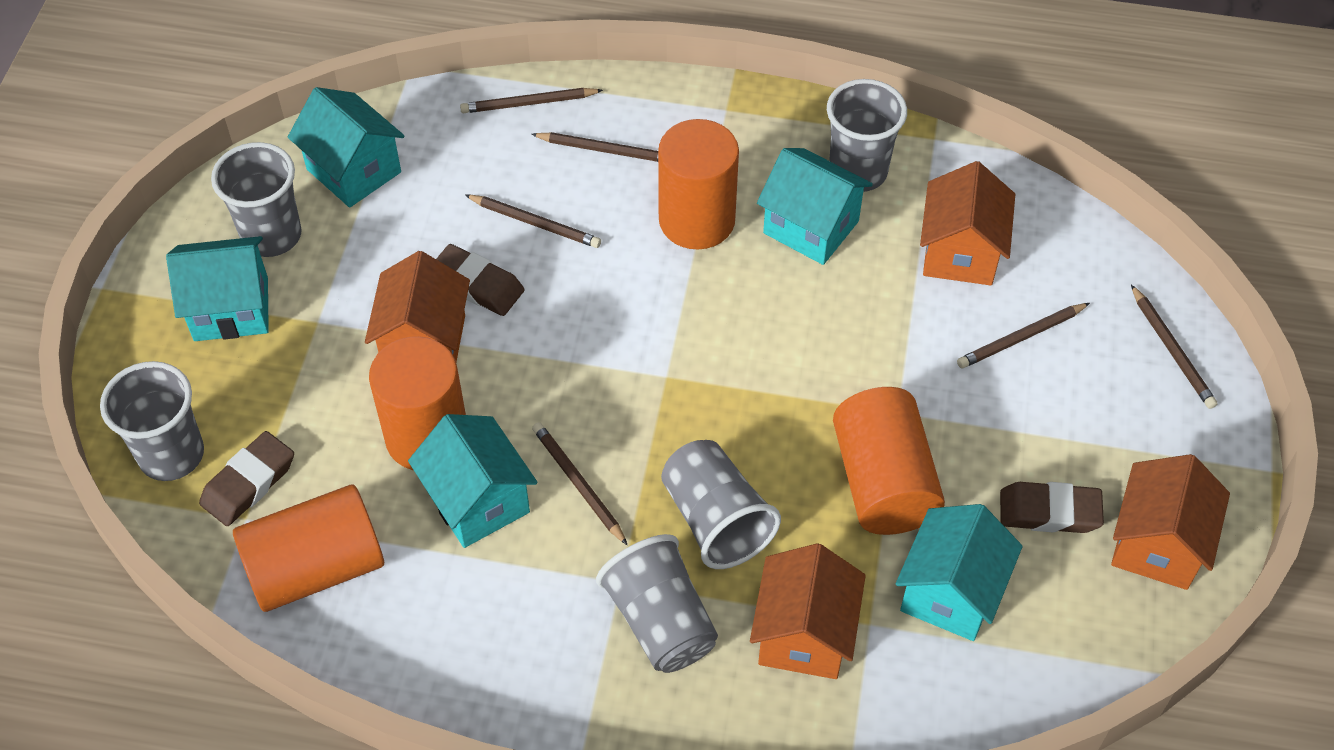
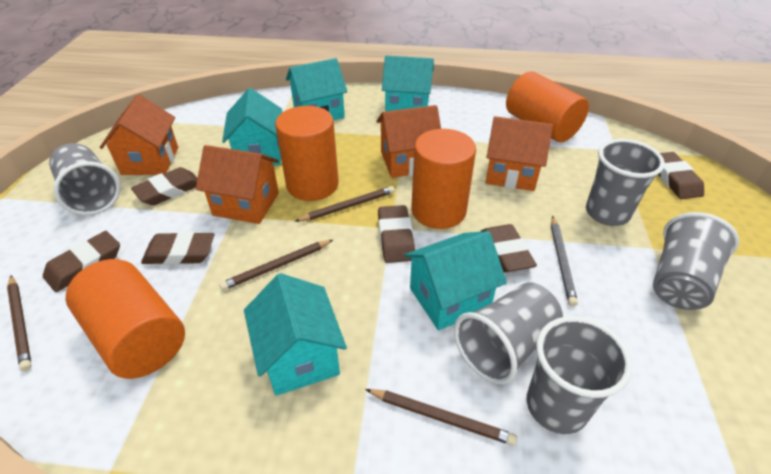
brown eraser: 3 -> 6
brown pencil: 6 -> 4
grey pencil: 0 -> 1

